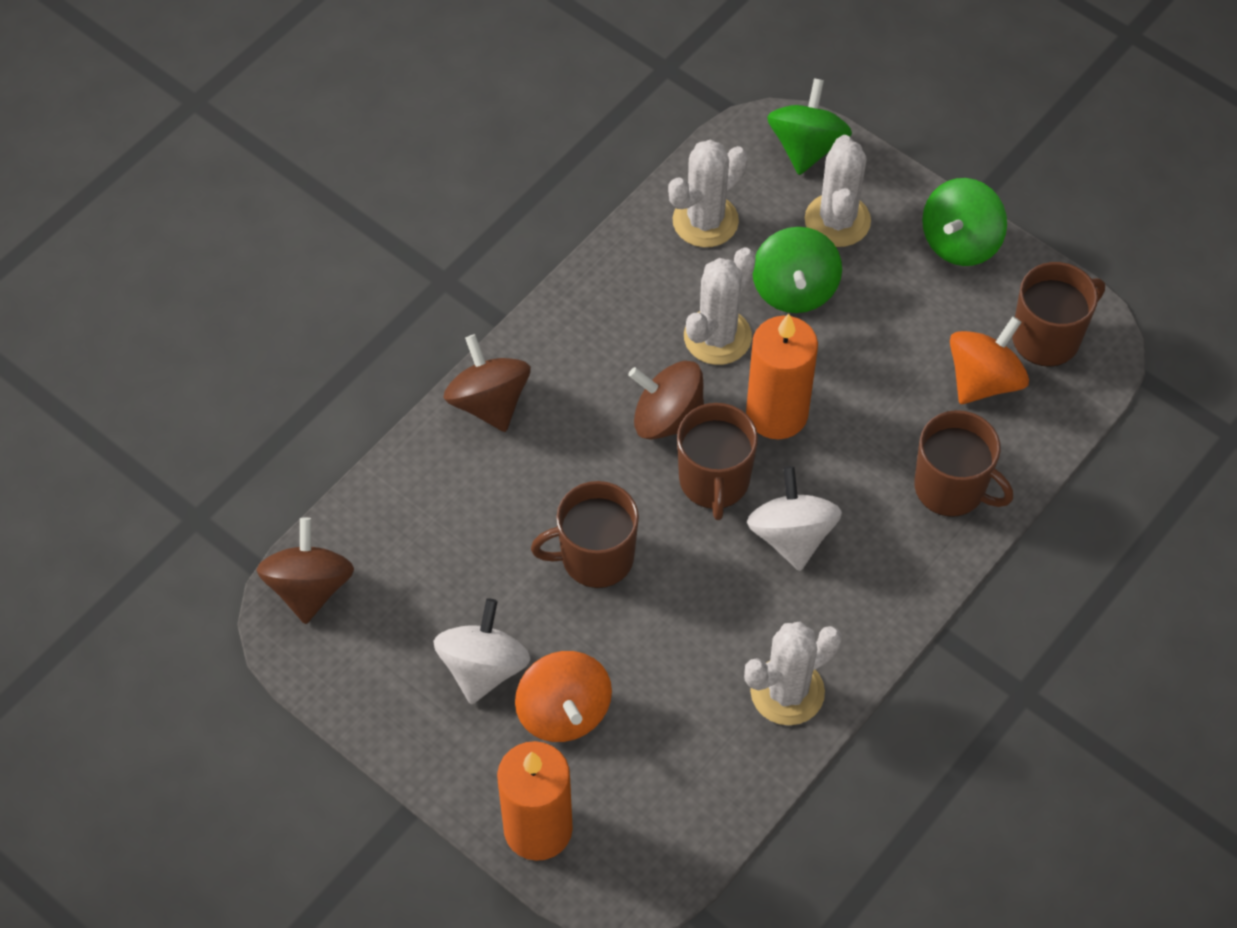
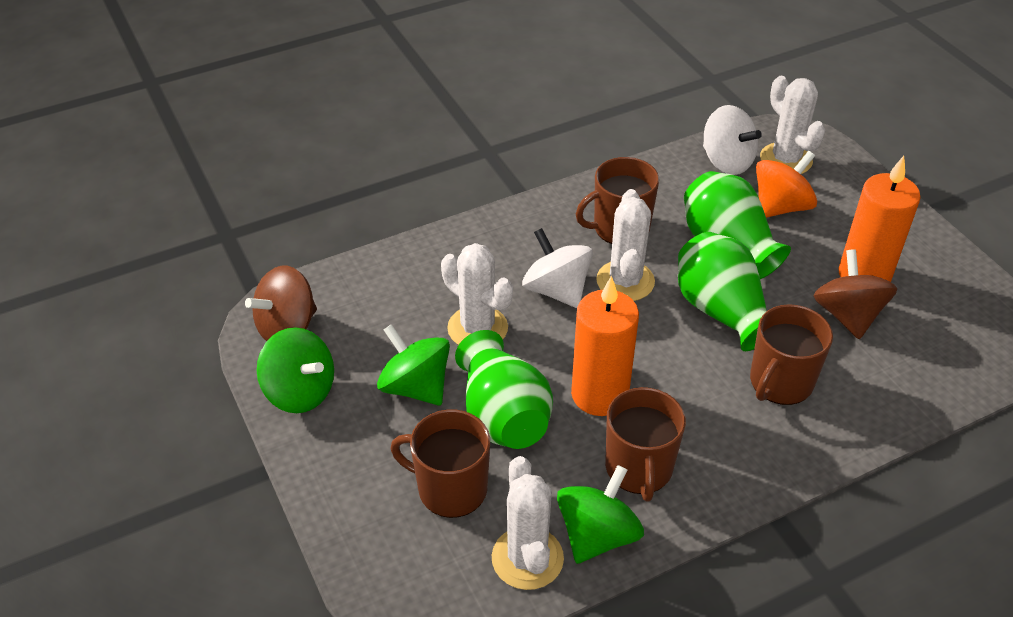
brown spinning top: 3 -> 2
green vase: 0 -> 3
orange spinning top: 2 -> 1

